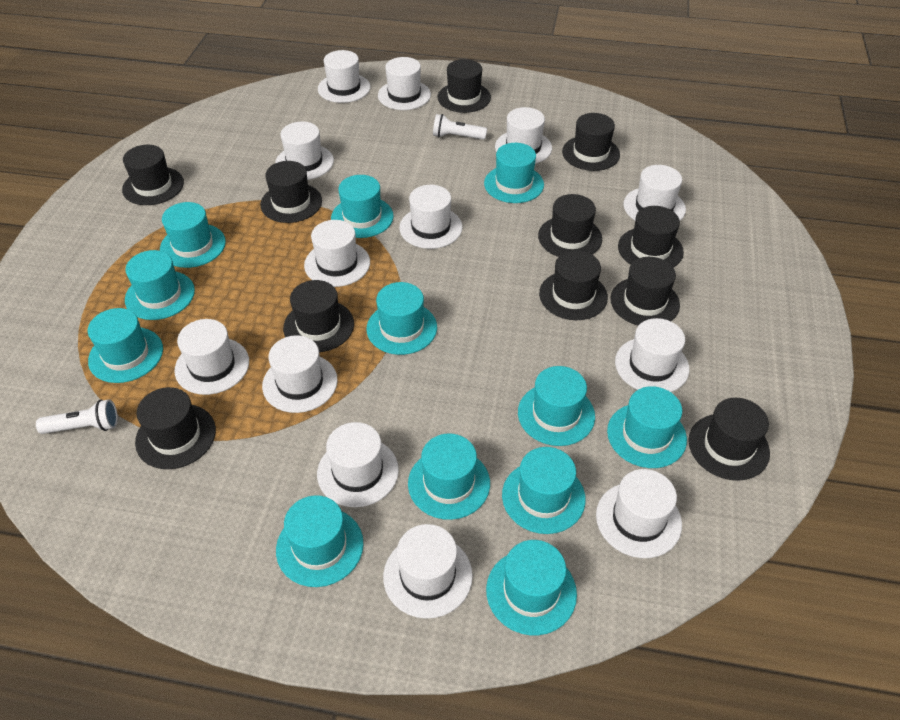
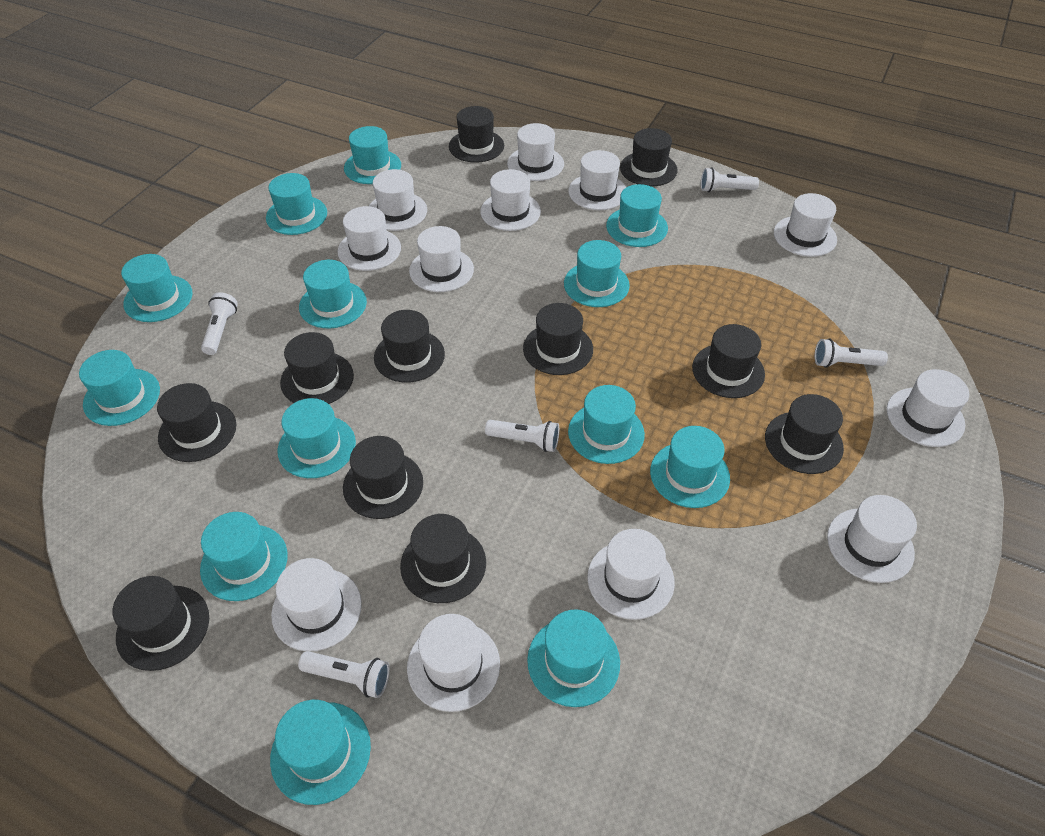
turquoise hat: 12 -> 13
white flashlight: 2 -> 5
white hat: 13 -> 12

